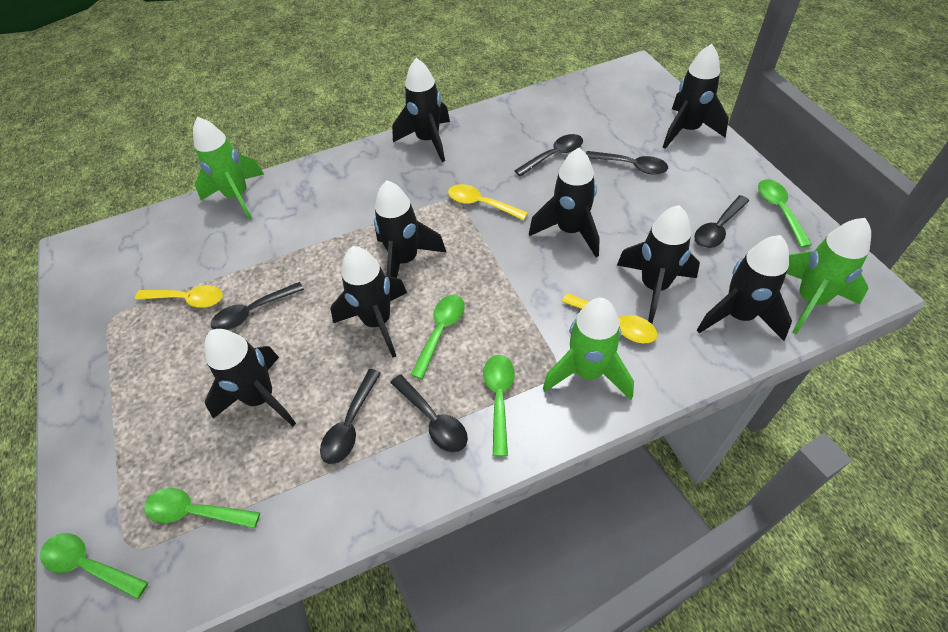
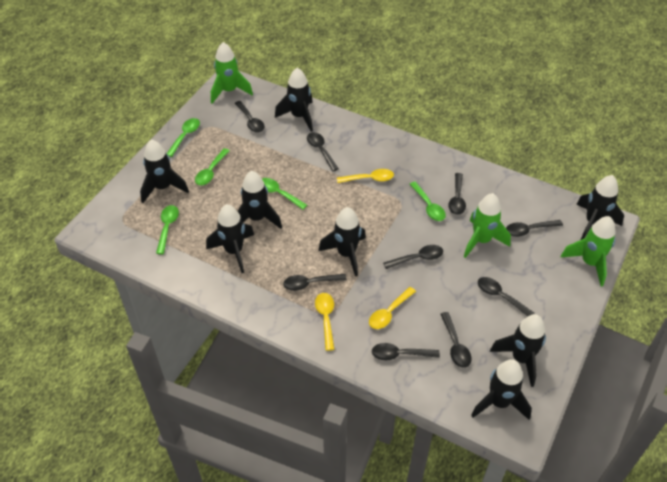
black spoon: 6 -> 9

